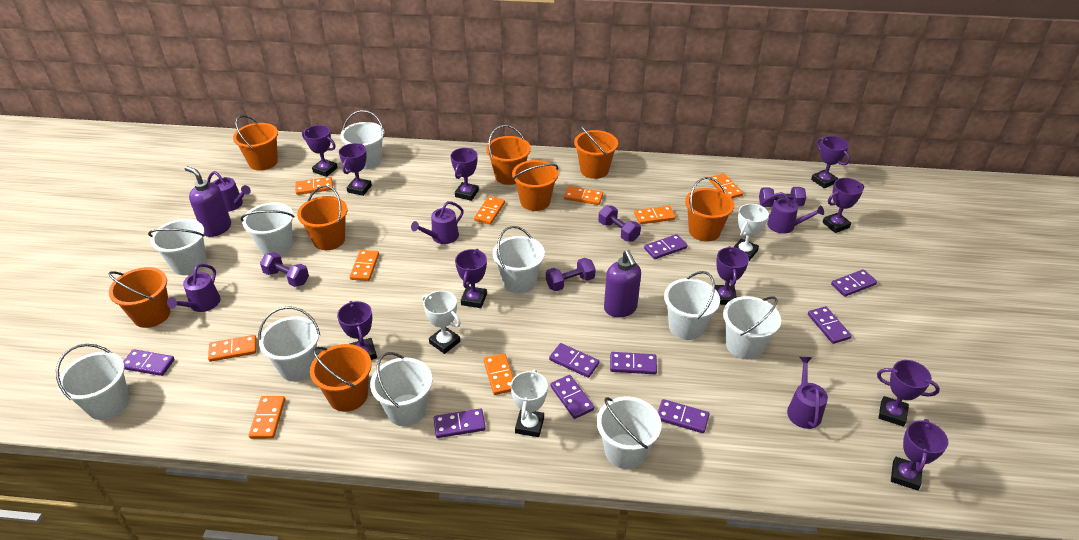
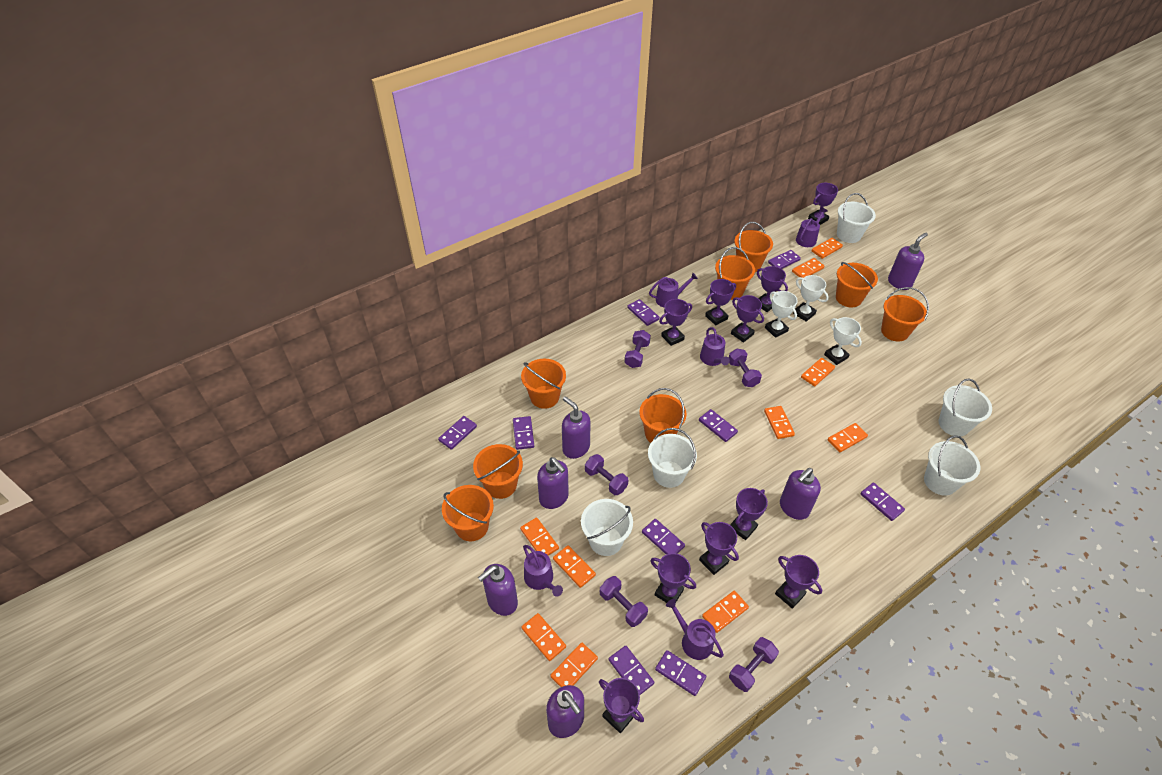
orange domino: 9 -> 10
purple dumbbell: 4 -> 5
purple soap dispenser: 2 -> 6
white bucket: 10 -> 5

